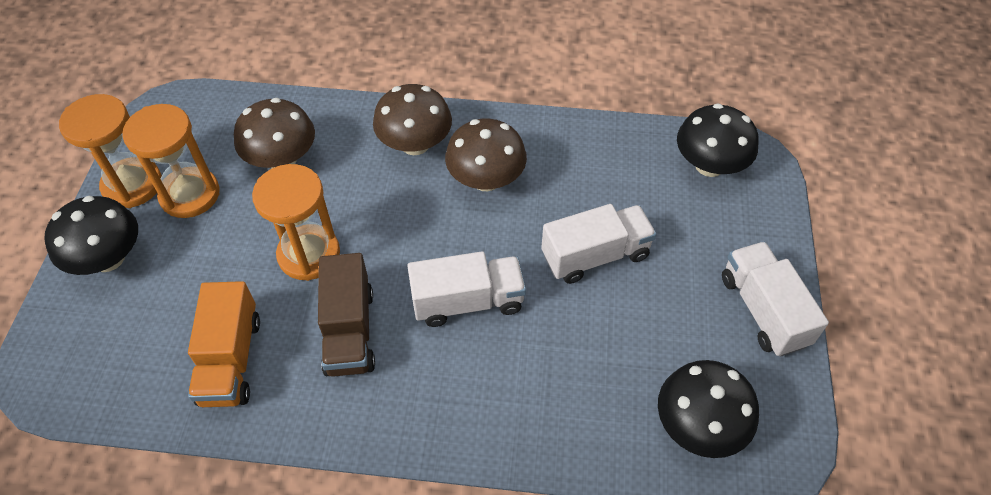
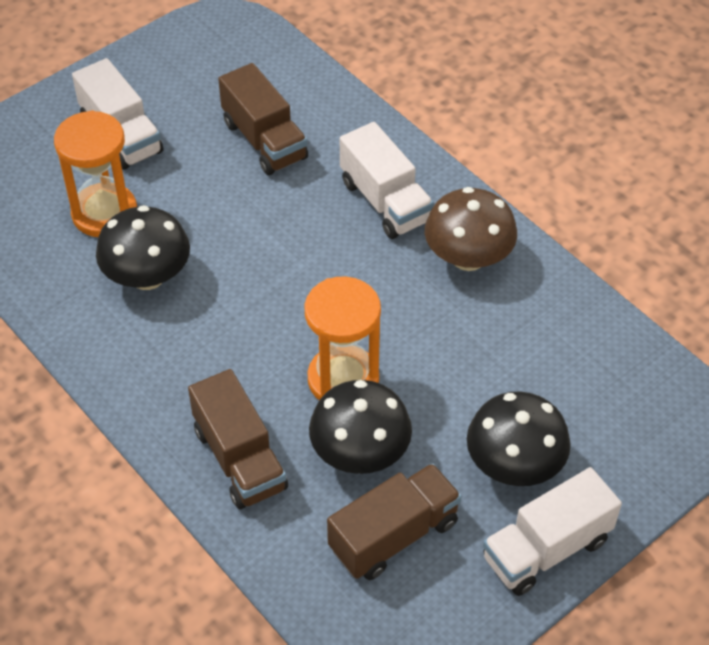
brown mushroom: 3 -> 1
brown truck: 1 -> 3
orange hourglass: 3 -> 2
orange truck: 1 -> 0

